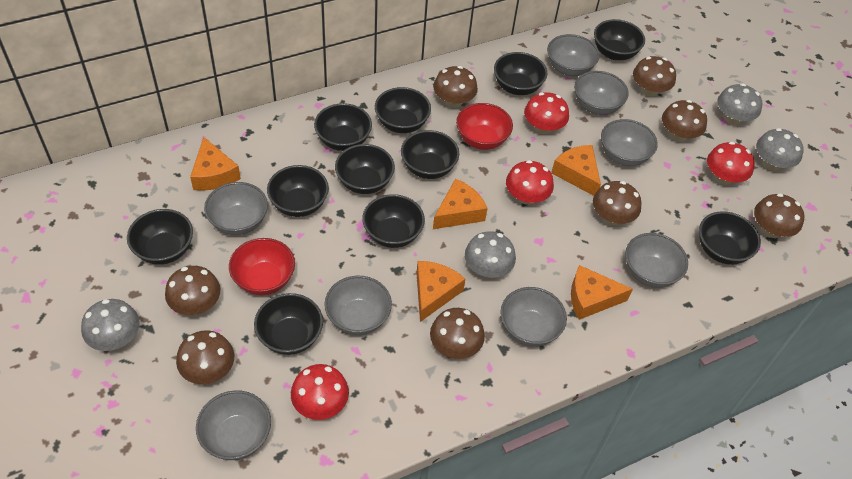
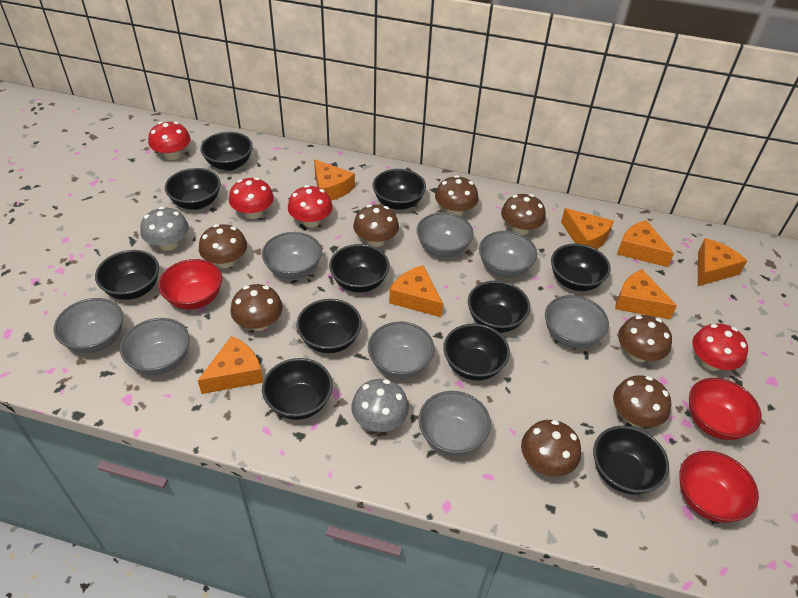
grey mushroom: 4 -> 2
orange cheese: 5 -> 7
red bowl: 2 -> 3

